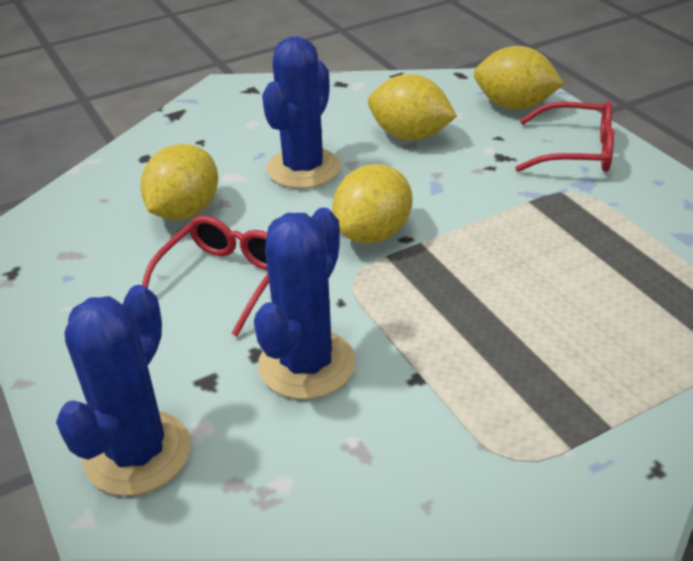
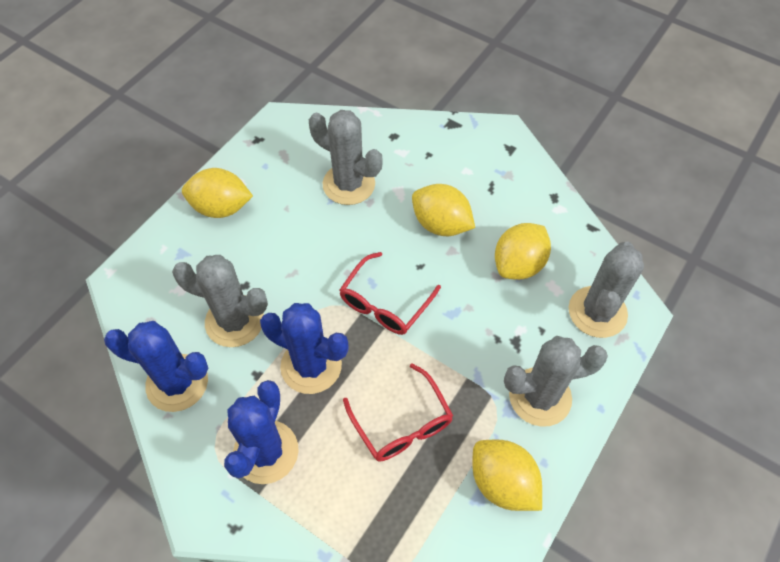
grey cactus: 0 -> 4

